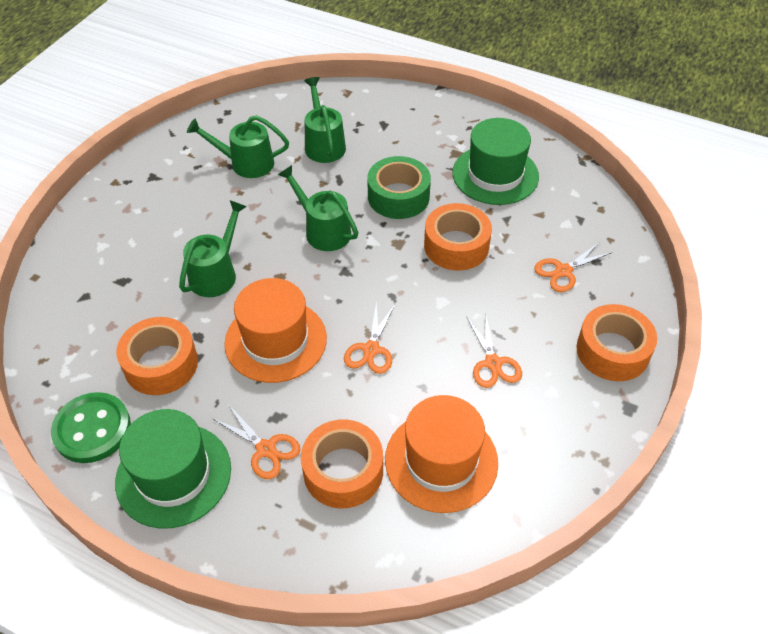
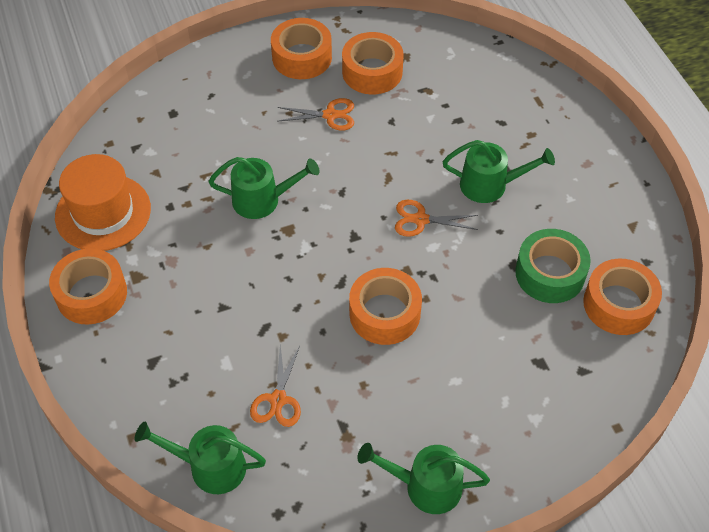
green button: 1 -> 0
green hat: 2 -> 0
orange hat: 2 -> 1
orange scissors: 4 -> 3
orange tape: 4 -> 5

